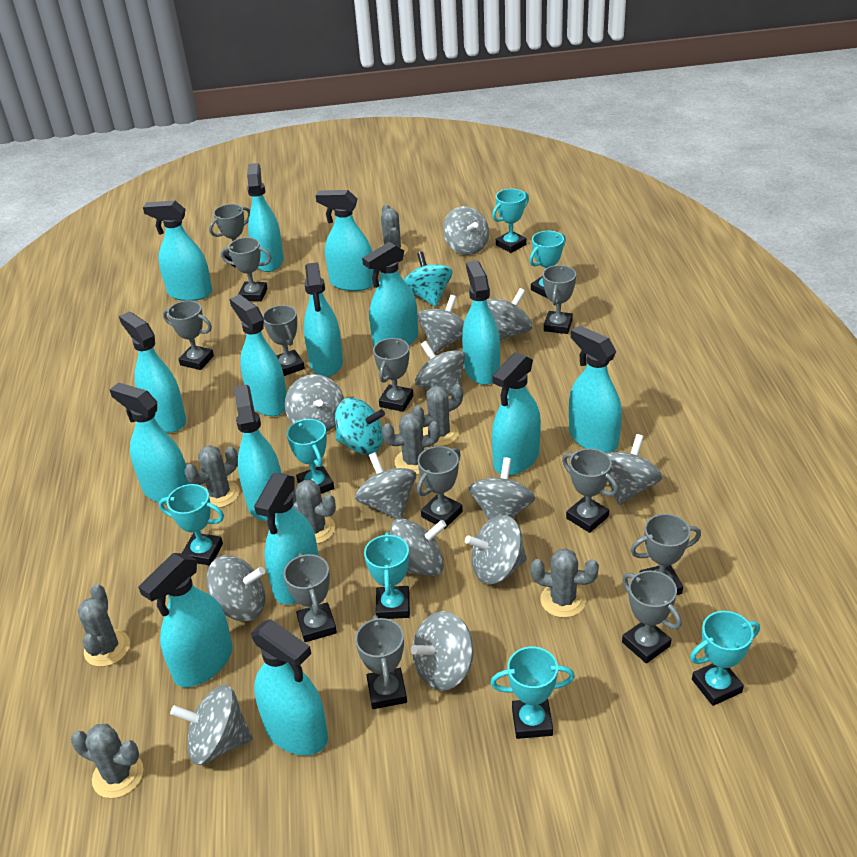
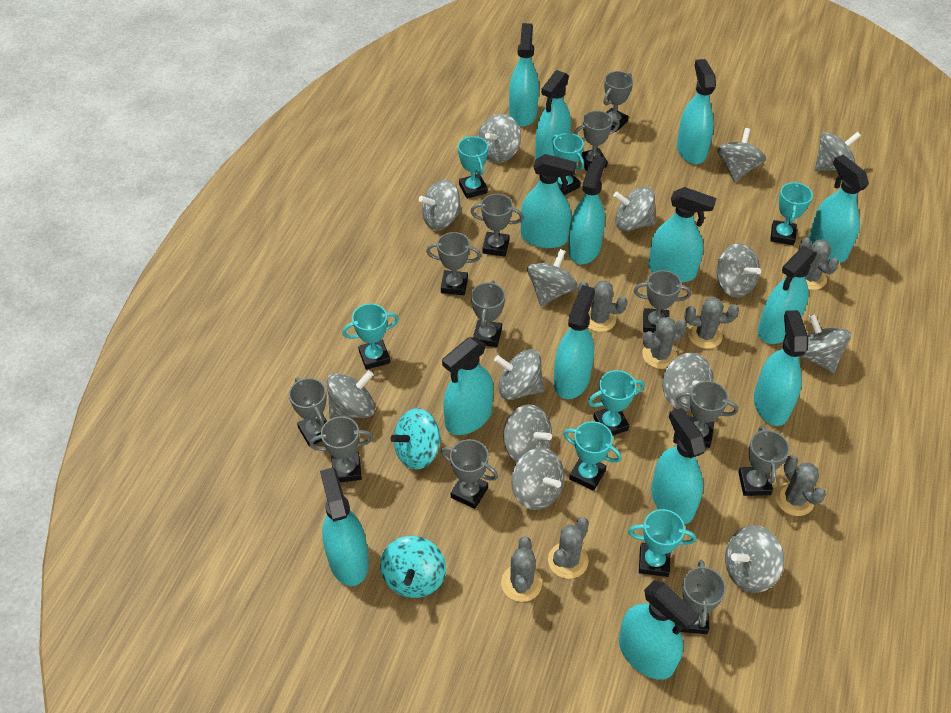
grey cactus: 8 -> 7
grey spinning top: 13 -> 14
turquoise spray bottle: 15 -> 14

